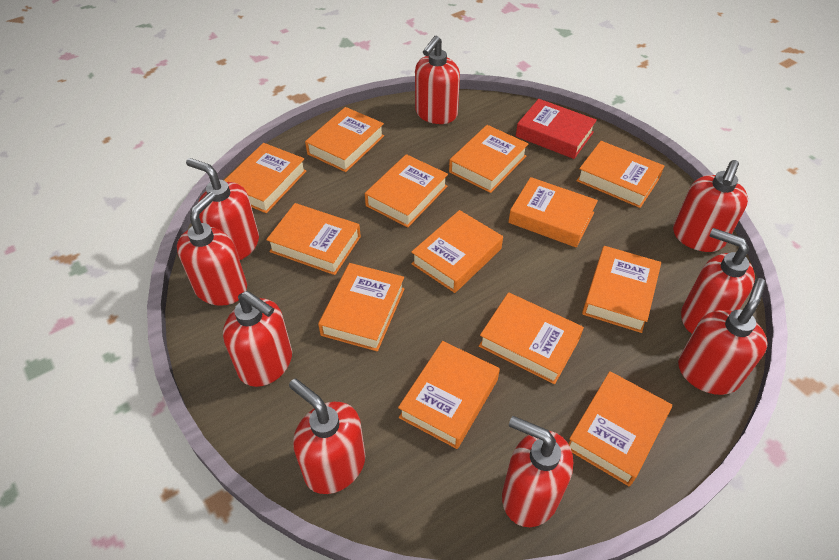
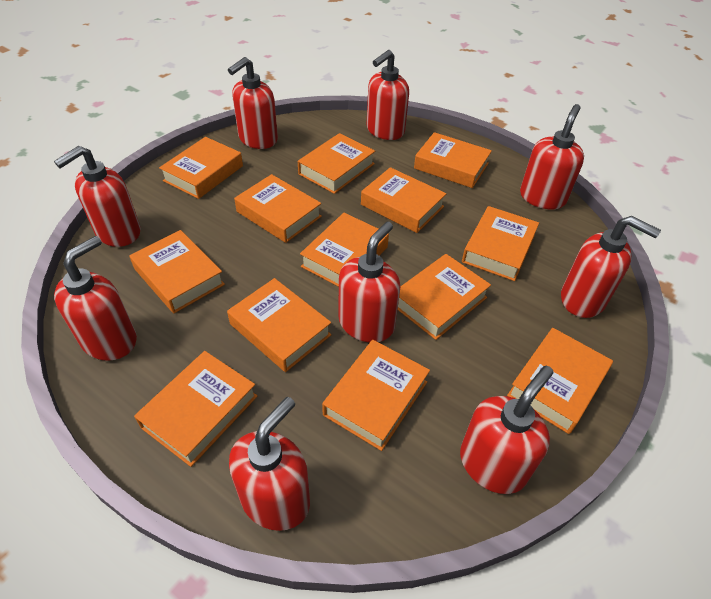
red book: 1 -> 0

